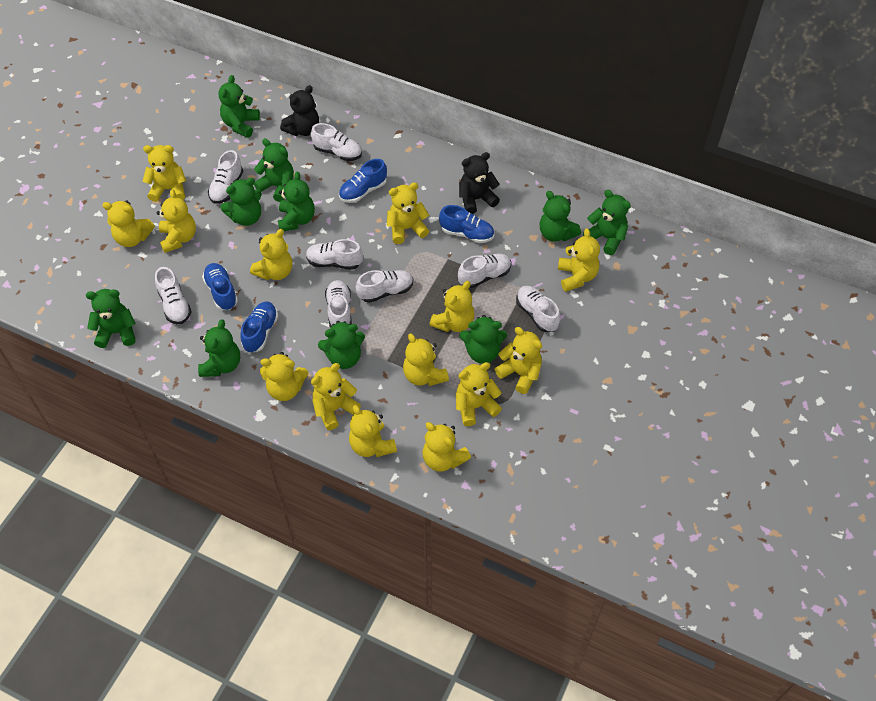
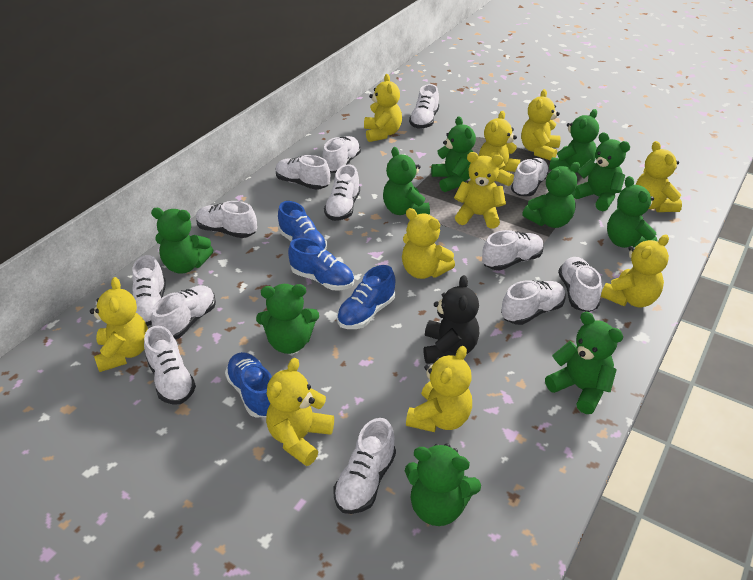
black teddy bear: 2 -> 1
white shoe: 8 -> 13
yellow teddy bear: 14 -> 10

